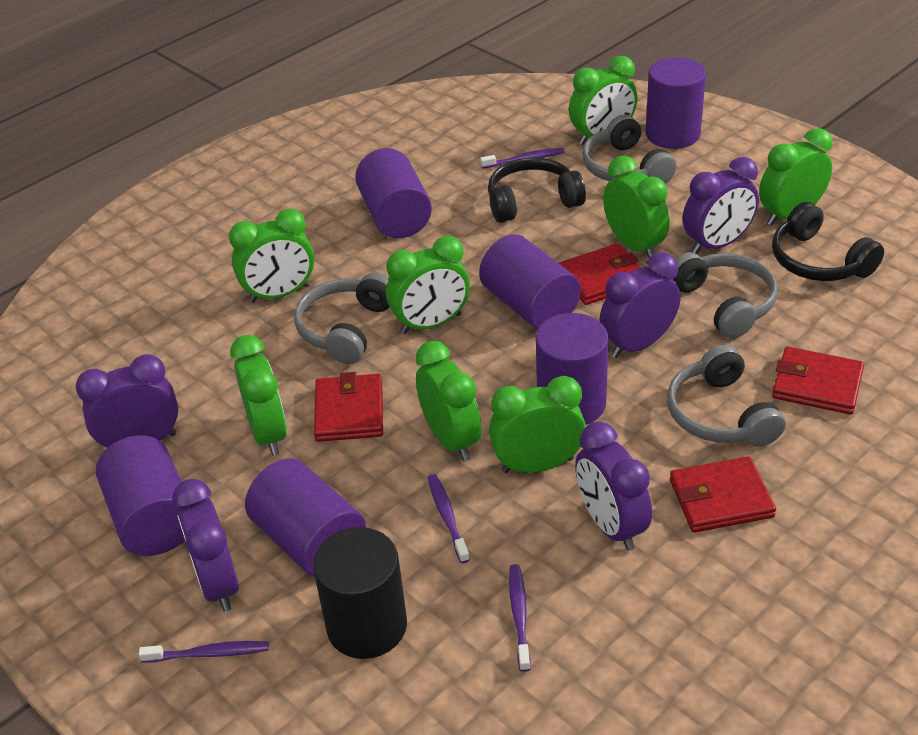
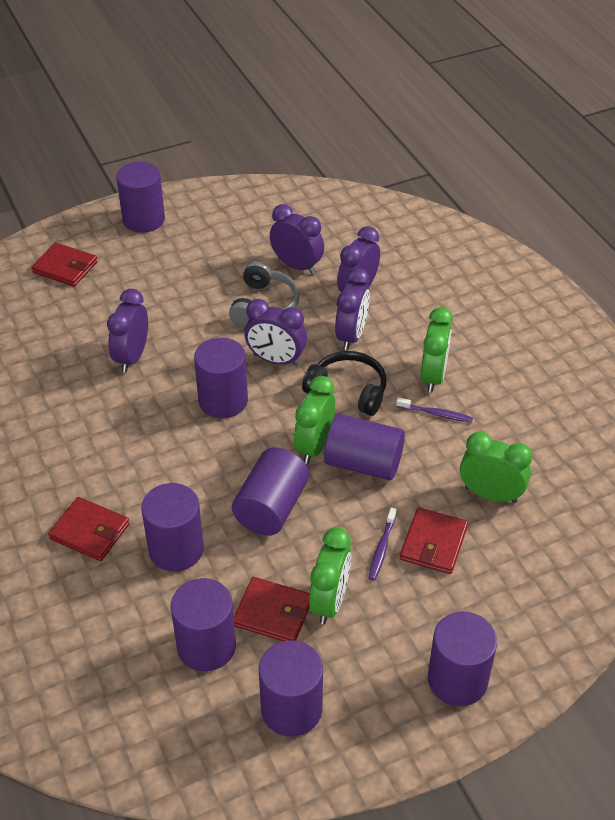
black cylinder: 1 -> 0
black headphones: 2 -> 1
green clock: 8 -> 4
grey headphones: 4 -> 1
purple cylinder: 6 -> 8
purple toothbrush: 4 -> 2

